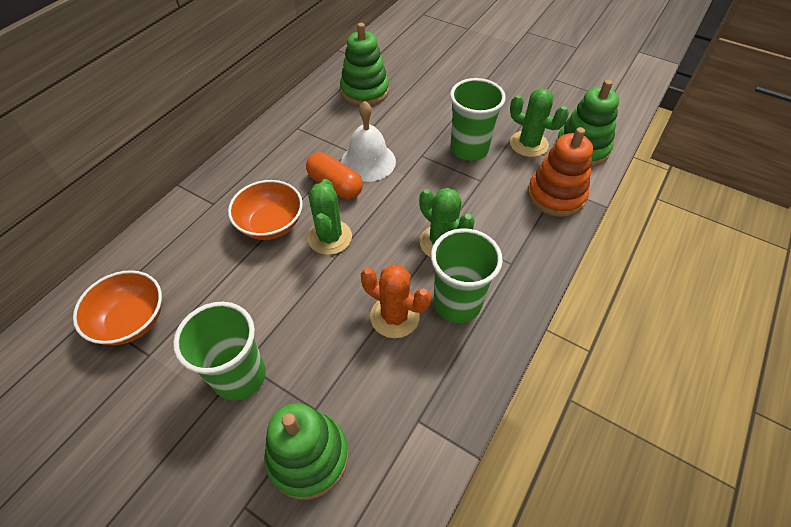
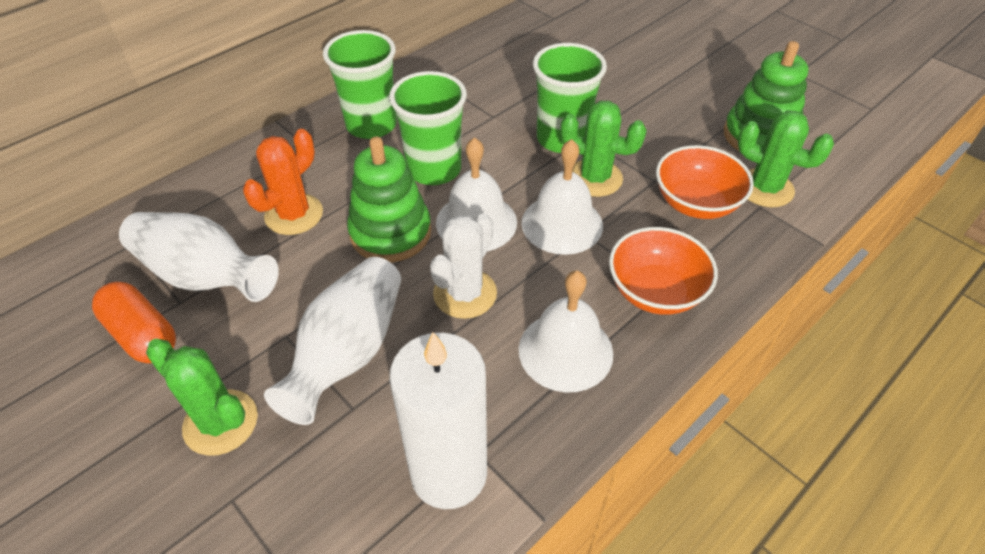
green stacking toy: 3 -> 2
orange stacking toy: 1 -> 0
white bell: 1 -> 3
white cactus: 0 -> 1
white candle: 0 -> 1
white vase: 0 -> 2

